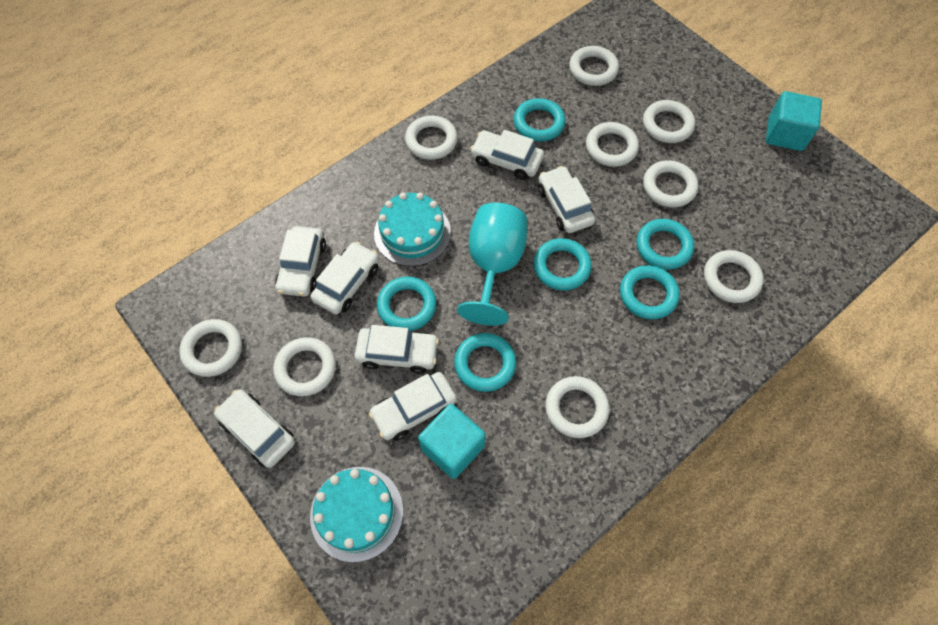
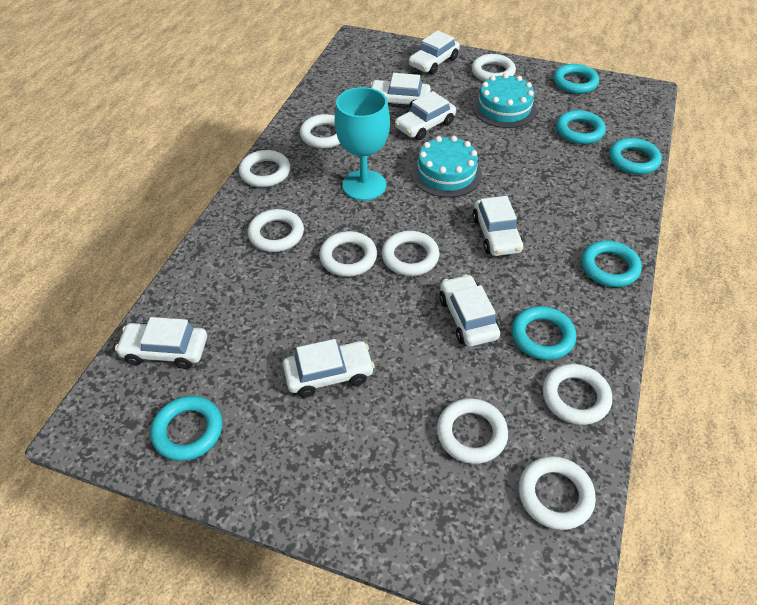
turquoise cube: 2 -> 0

